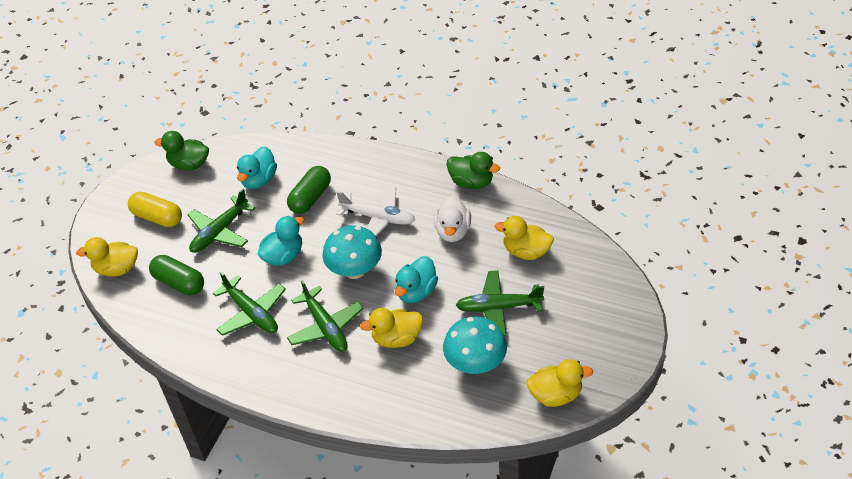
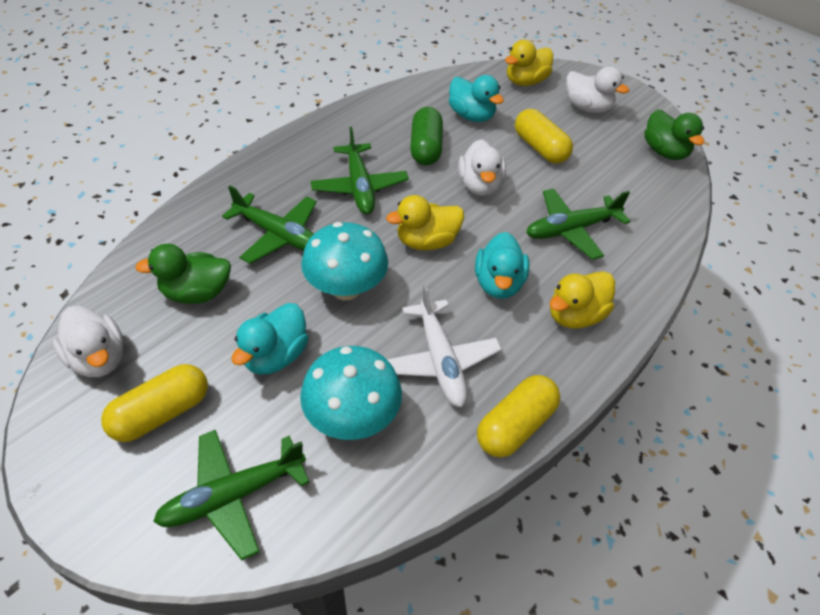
green capsule: 2 -> 1
white duck: 1 -> 3
yellow capsule: 1 -> 3
yellow duck: 4 -> 3

